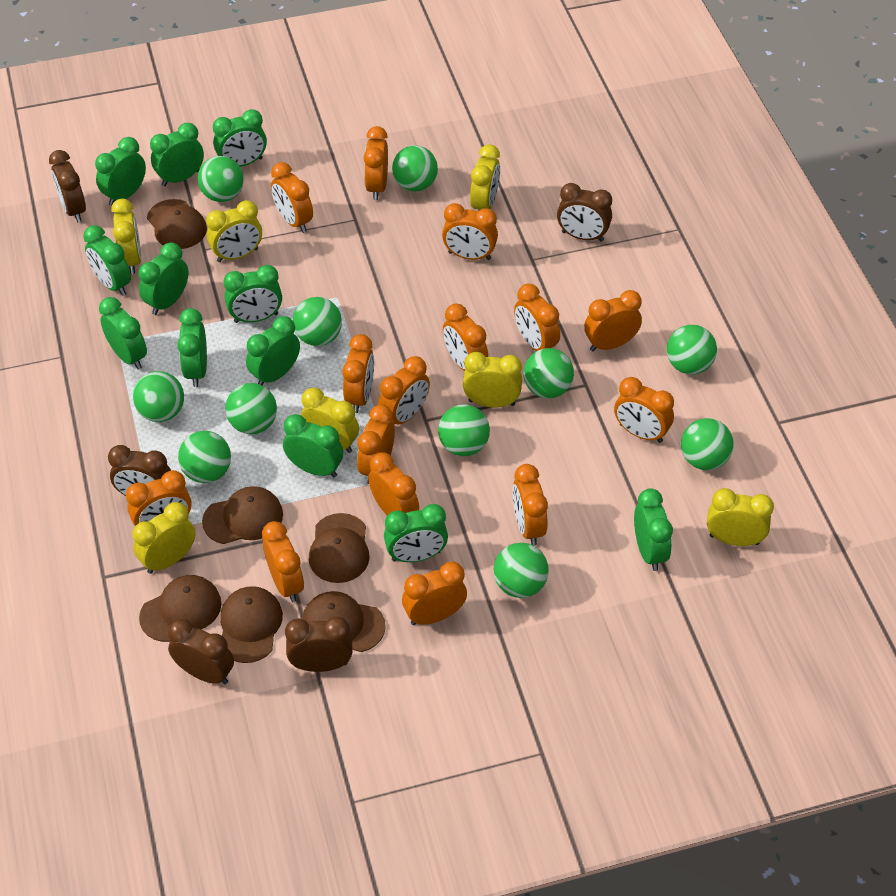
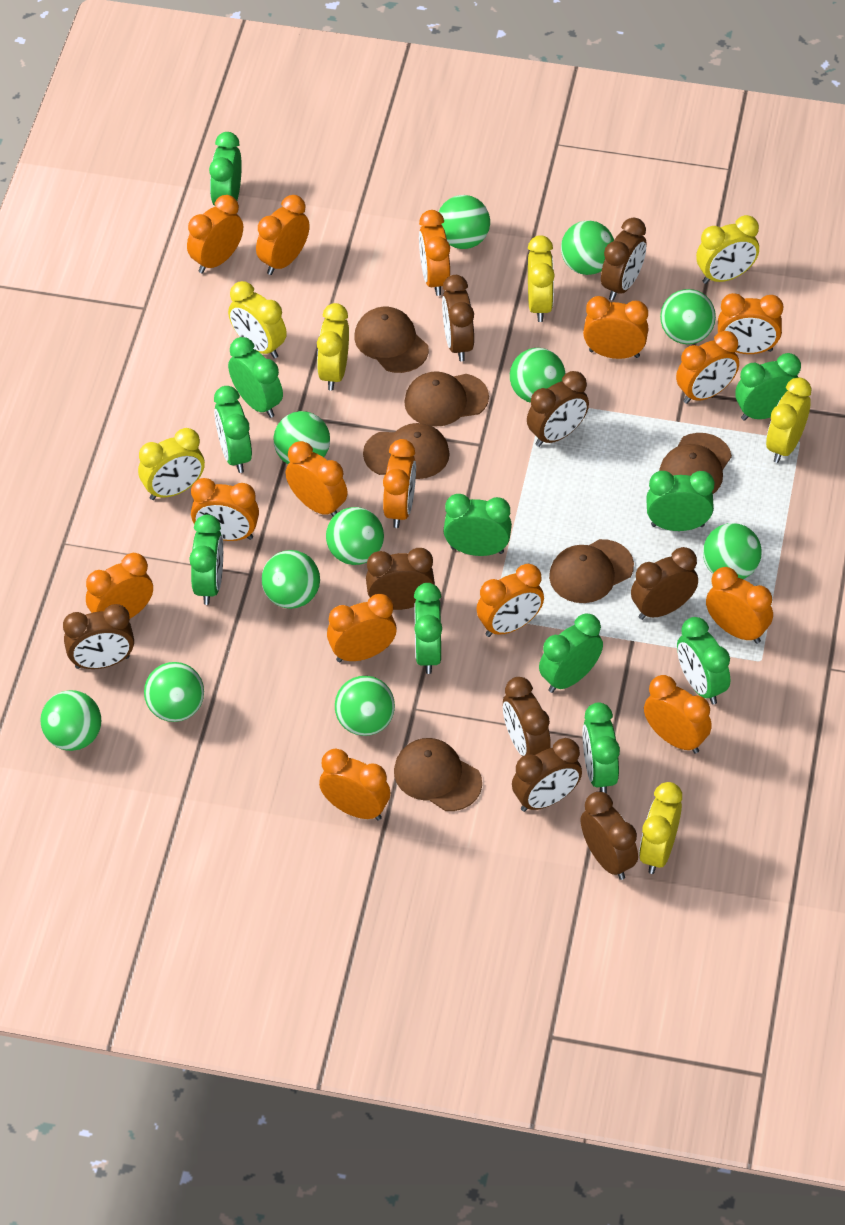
brown clock: 5 -> 9
green clock: 12 -> 11

